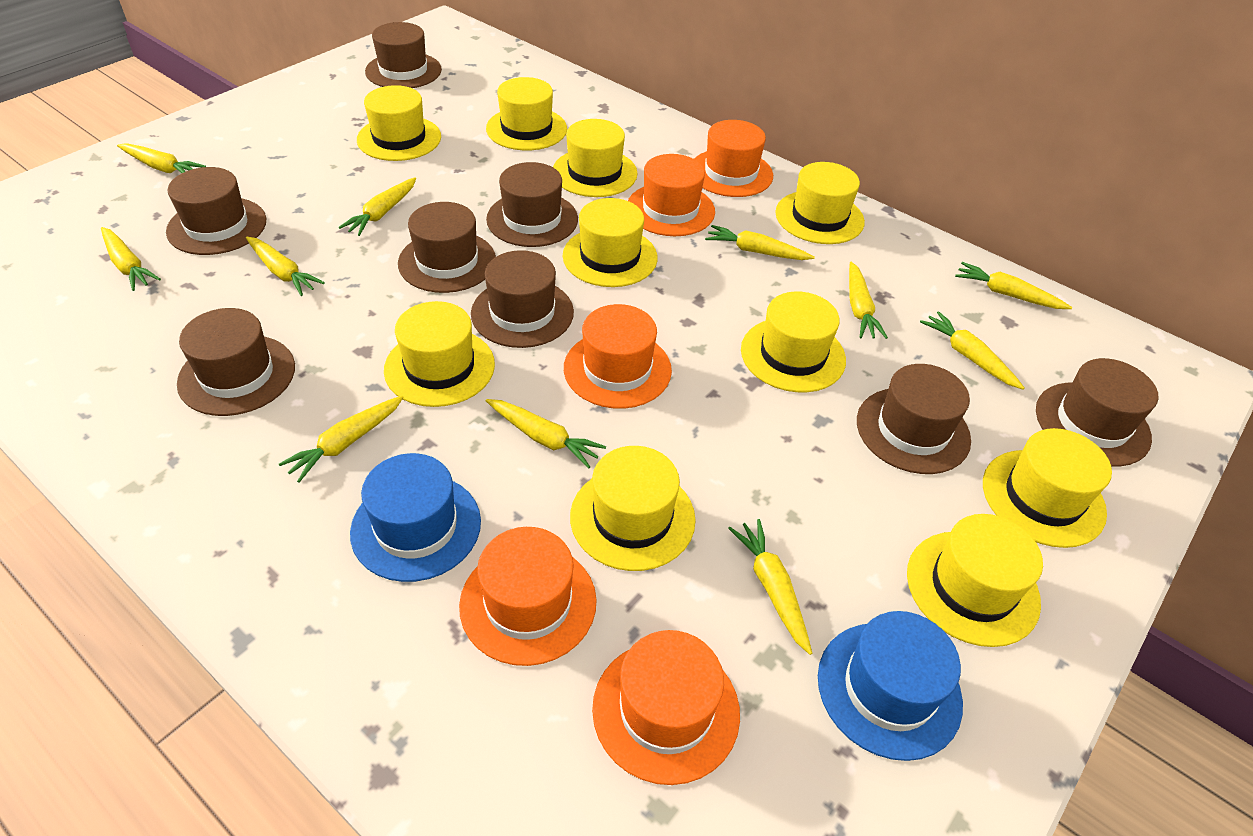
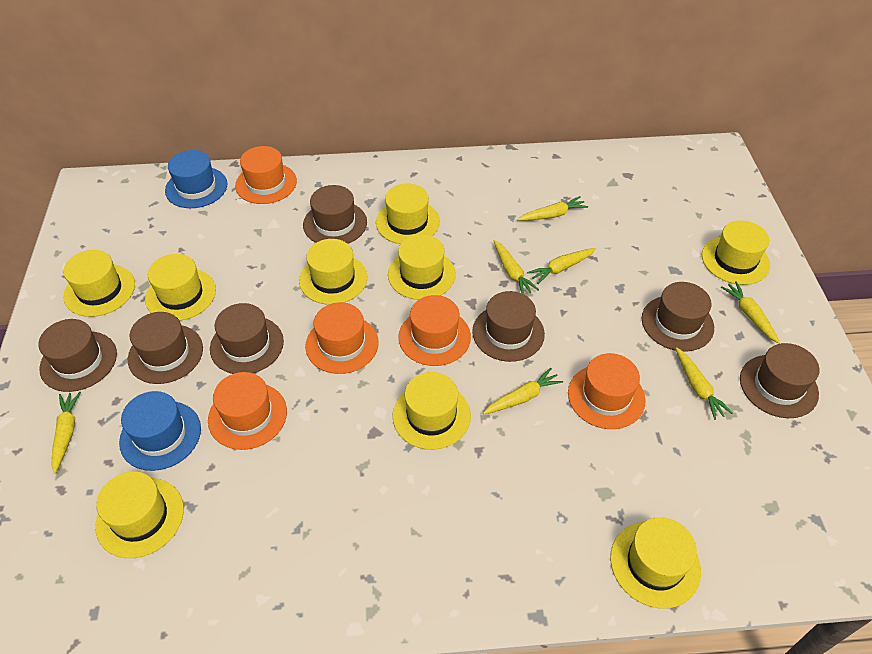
brown hat: 8 -> 7
yellow carrot: 11 -> 7
yellow hat: 10 -> 9

